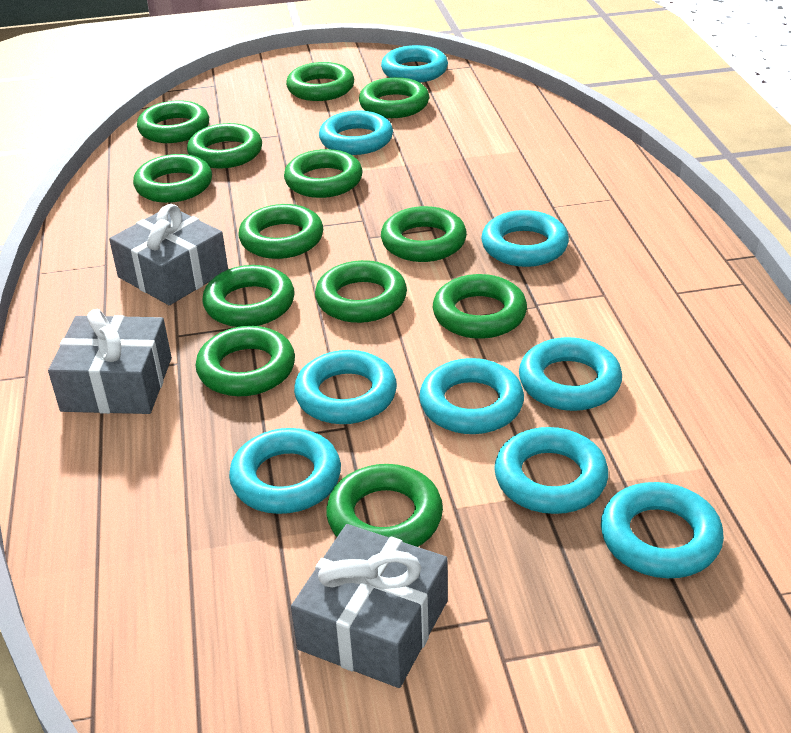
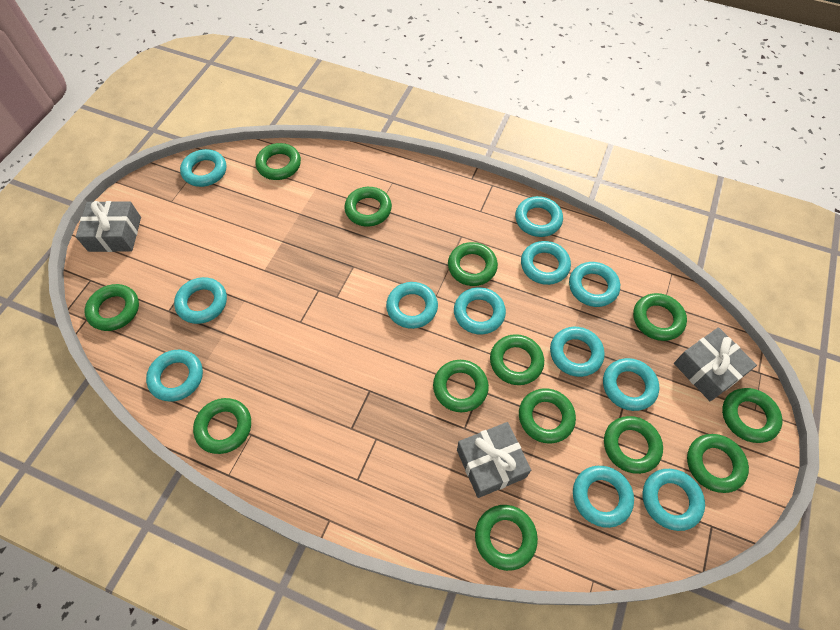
turquoise ring: 9 -> 12

